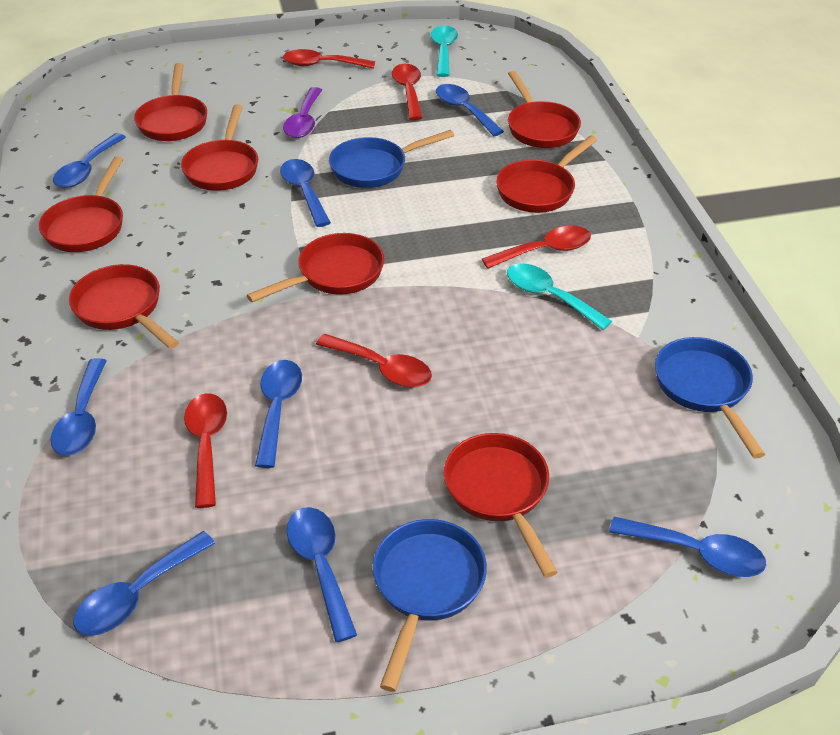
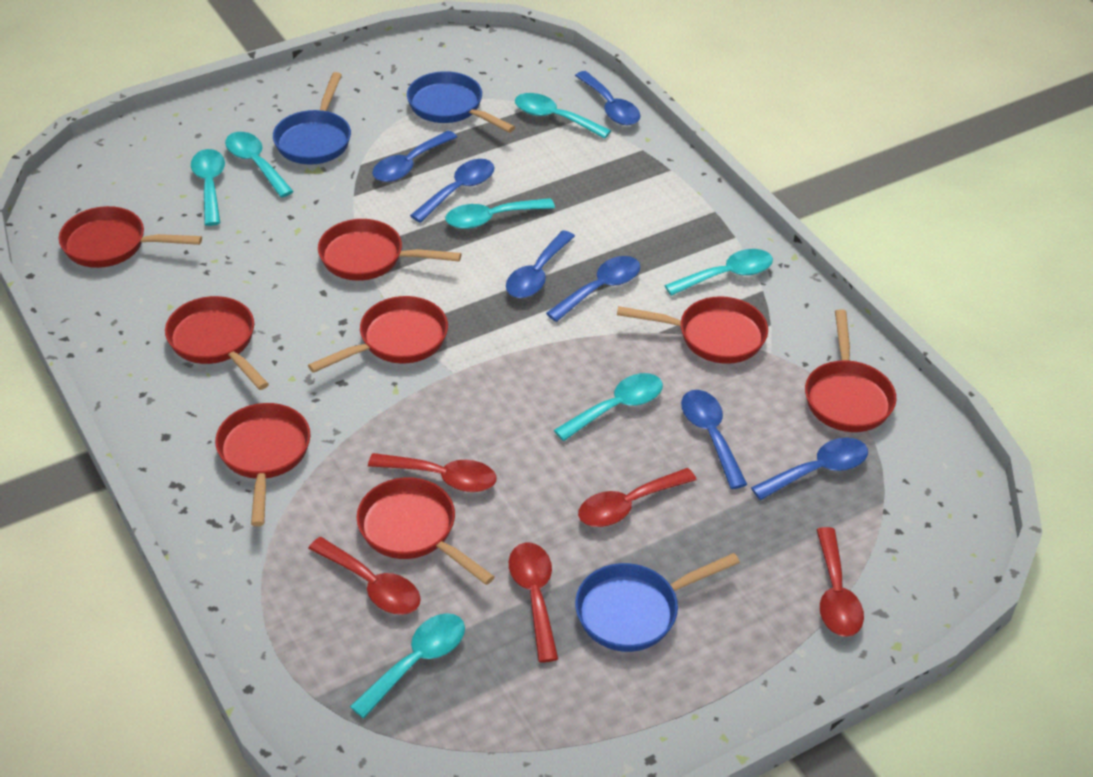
blue spoon: 8 -> 7
purple spoon: 1 -> 0
turquoise spoon: 2 -> 7

